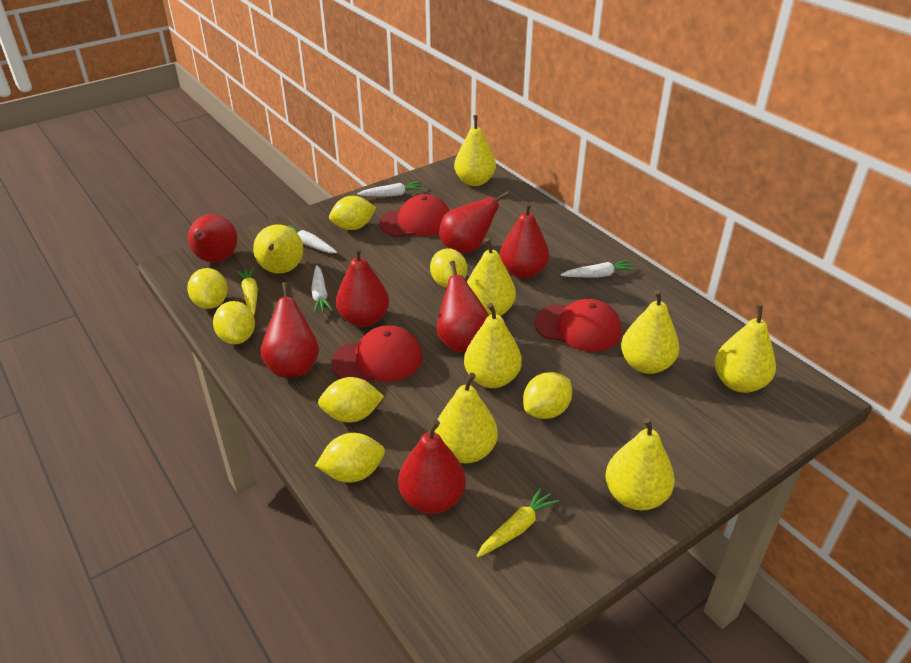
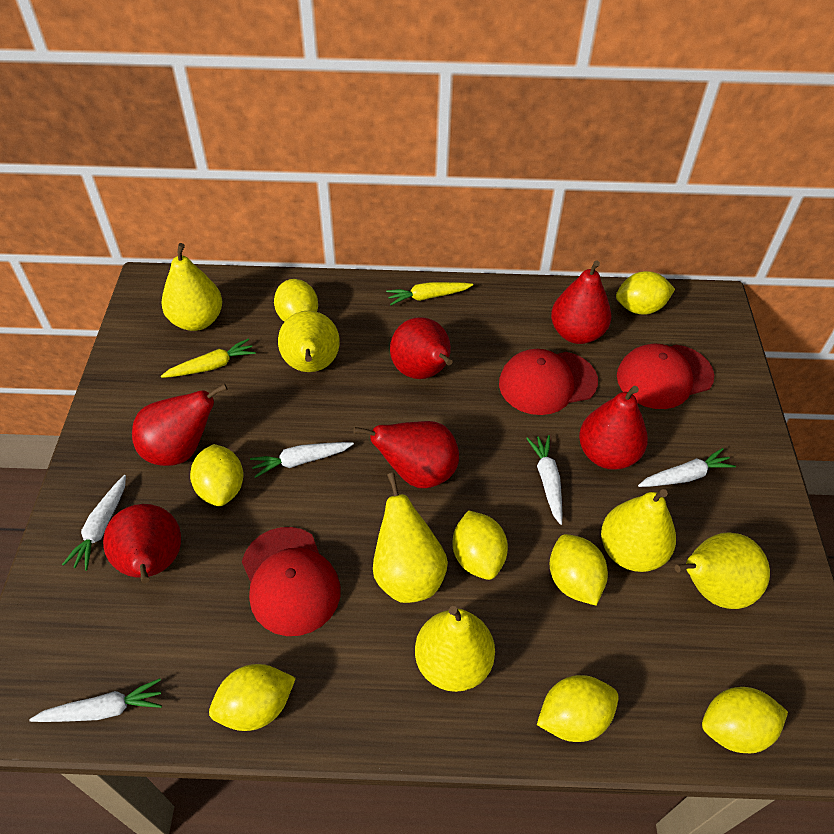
red pear: 7 -> 6
white carrot: 4 -> 5
yellow lemon: 7 -> 8
yellow pear: 8 -> 6

